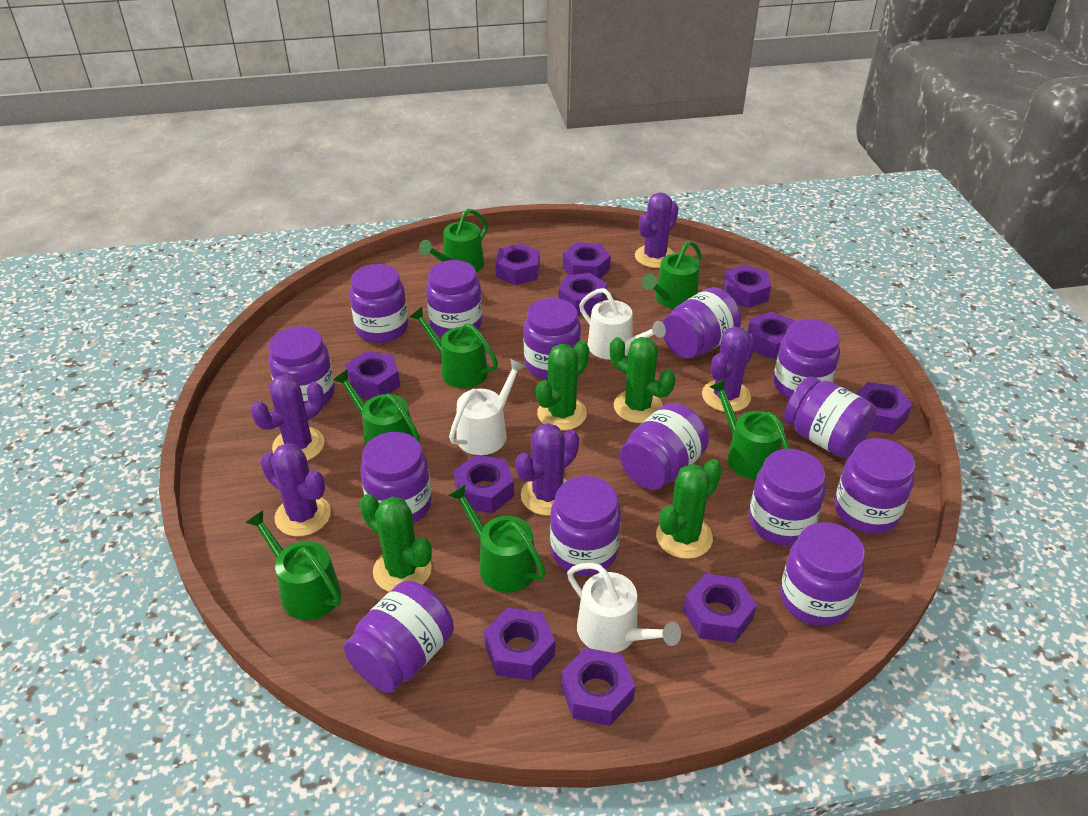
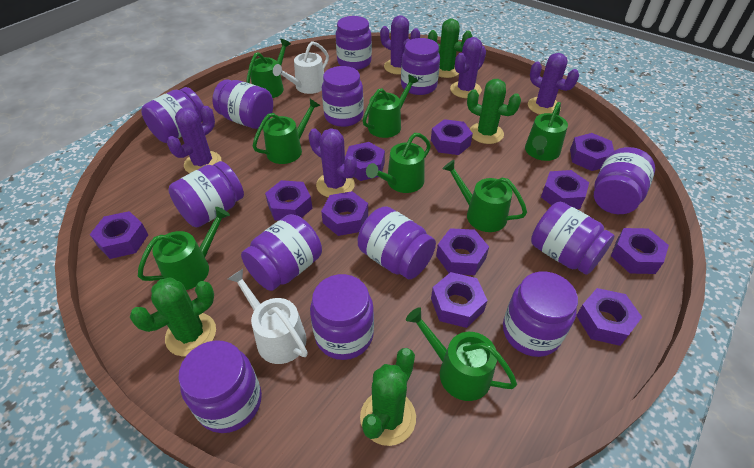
green watering can: 7 -> 8
purple jar: 14 -> 13
white watering can: 3 -> 2

